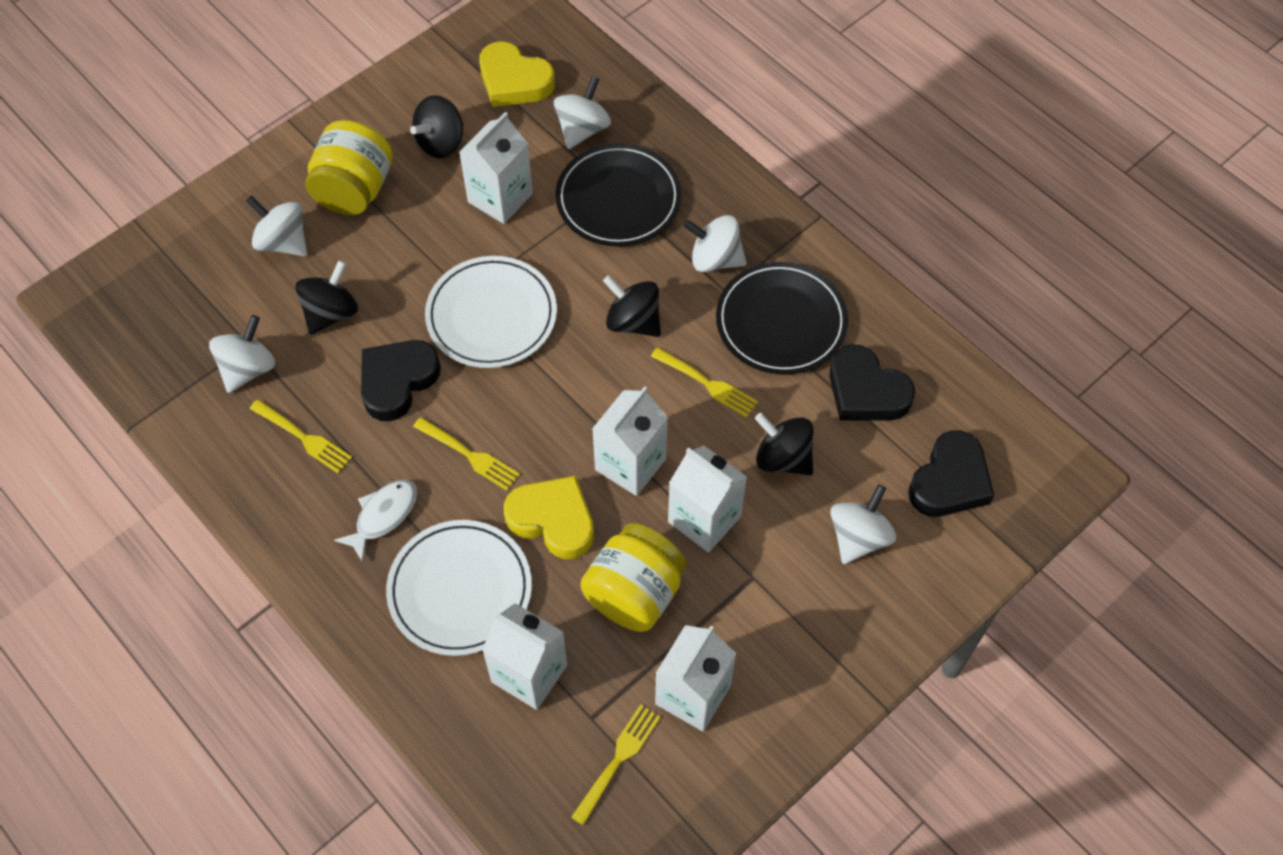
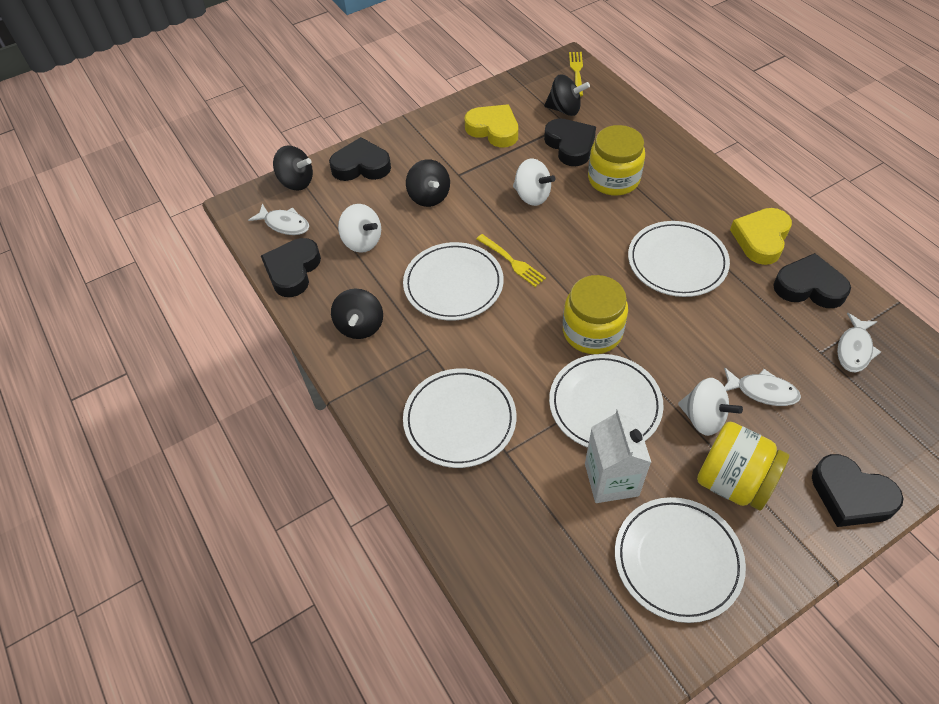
black heart: 3 -> 5
black plate: 2 -> 0
white carton: 5 -> 1
white fish: 1 -> 3
white plate: 2 -> 5
white spinning top: 5 -> 3
yellow fork: 4 -> 2
yellow jar: 2 -> 3

